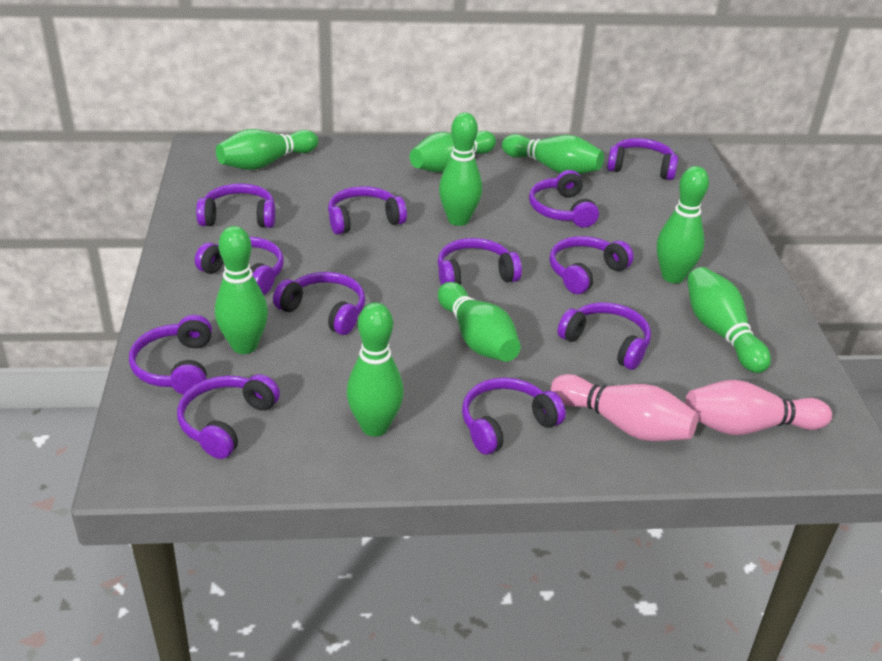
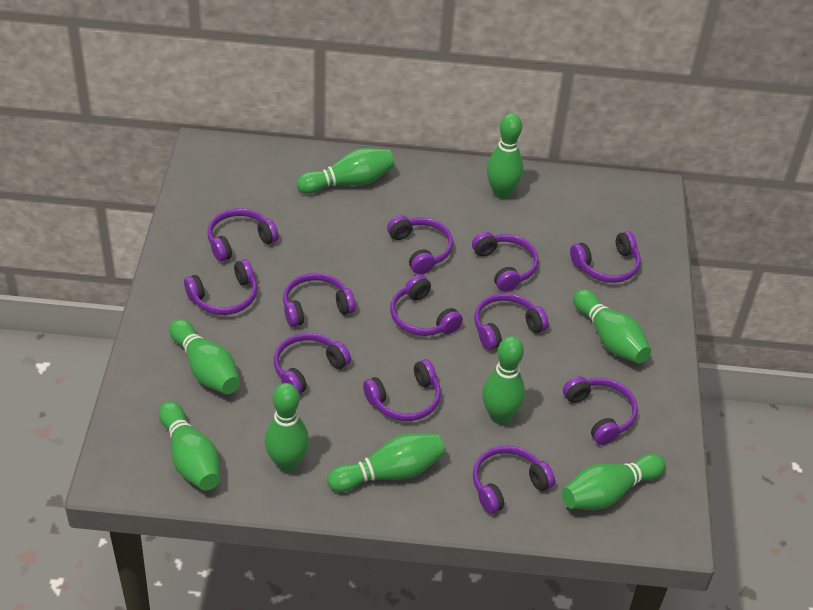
pink bowling pin: 2 -> 0

